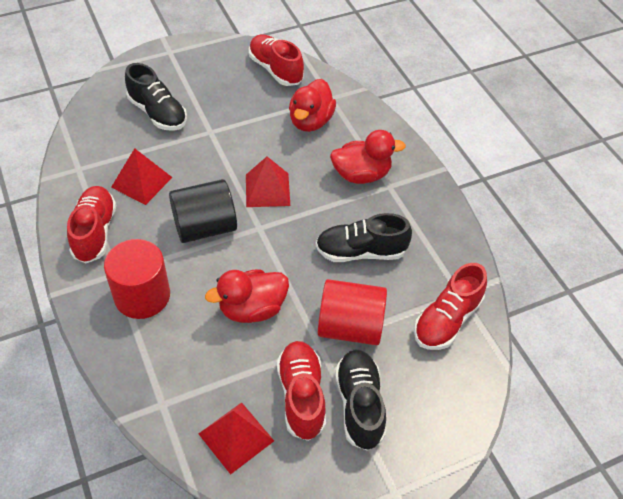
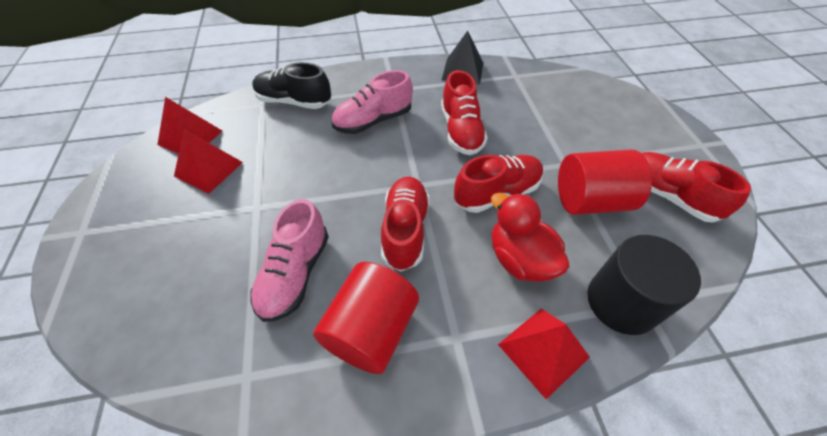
black pyramid: 0 -> 1
black shoe: 3 -> 1
pink shoe: 0 -> 2
red duck: 3 -> 1

